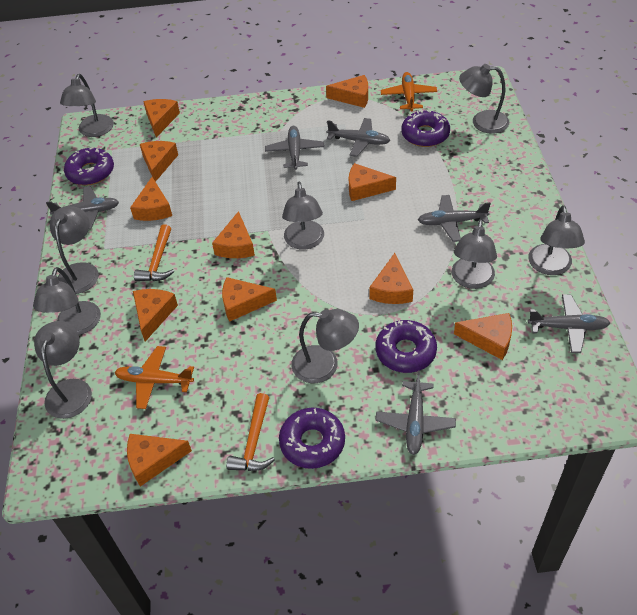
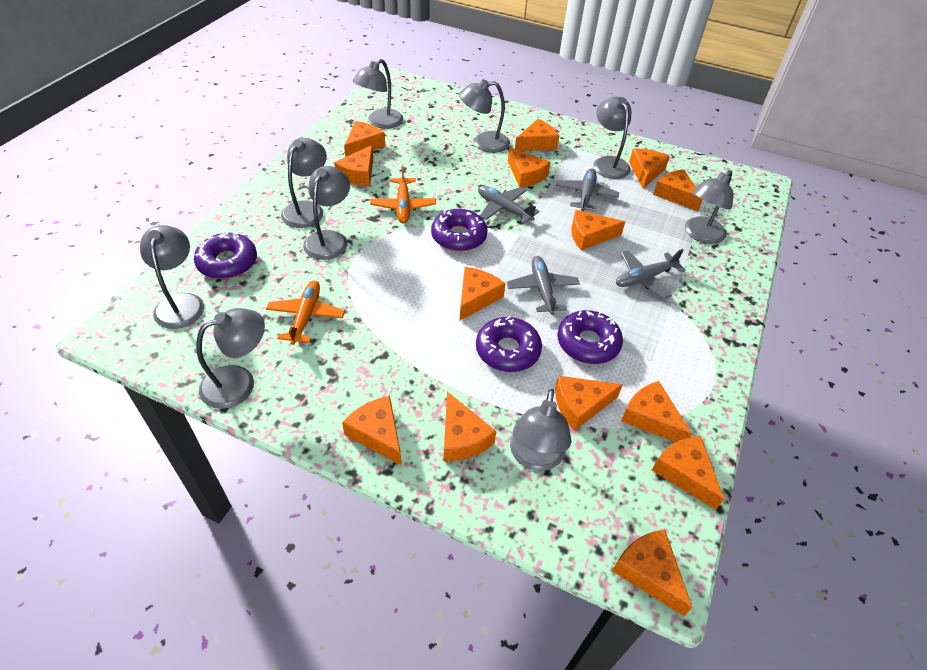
grey plane: 6 -> 4
orange cheese: 11 -> 14
orange hammer: 2 -> 0

